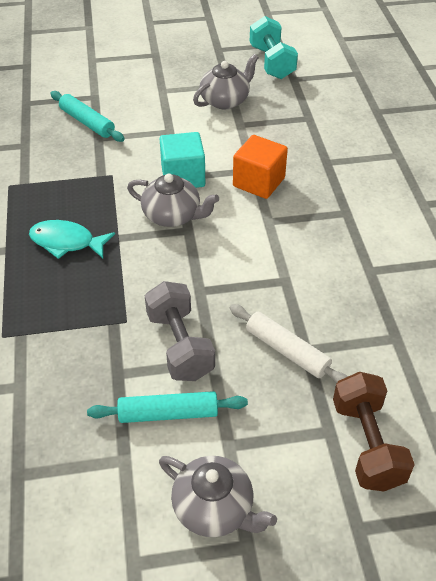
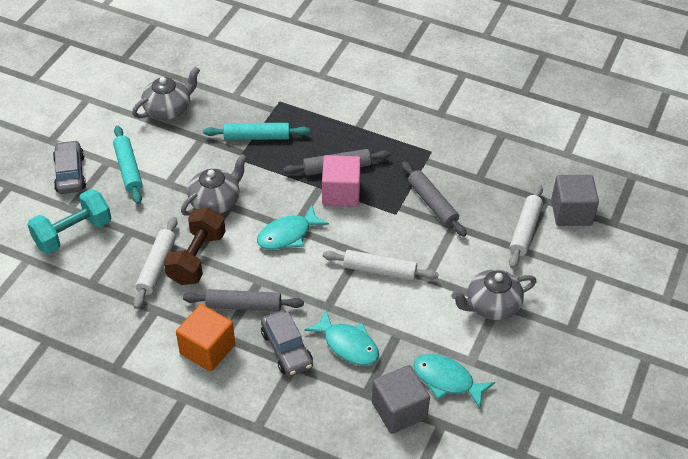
grey car: 0 -> 2
grey cube: 0 -> 2
grey dumbbell: 1 -> 0
grey rolling pin: 0 -> 3
pink cube: 0 -> 1
turquoise cube: 1 -> 0
turquoise fish: 1 -> 3
white rolling pin: 1 -> 3

